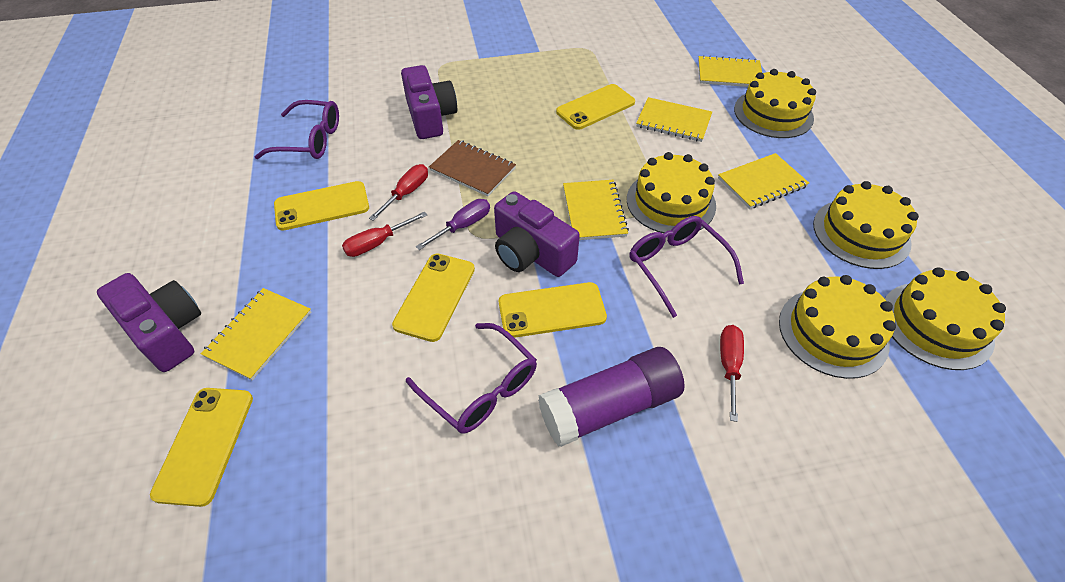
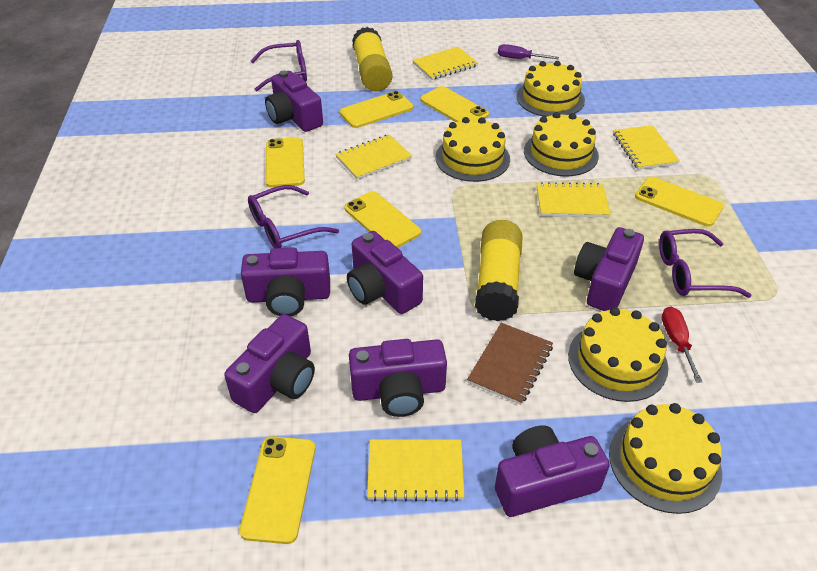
purple camera: 3 -> 7
purple glue stick: 1 -> 0
red screwdriver: 3 -> 1
yellow glue stick: 0 -> 2
yellow phone: 5 -> 6

